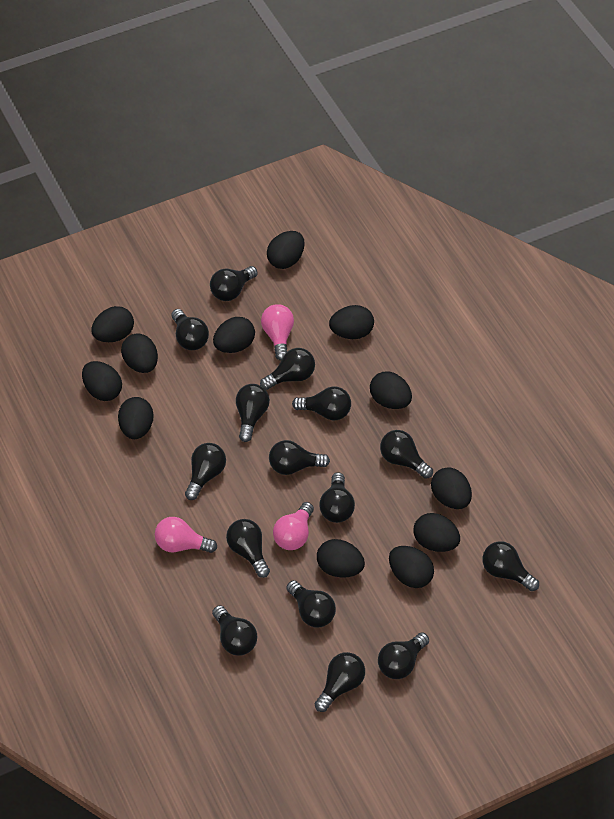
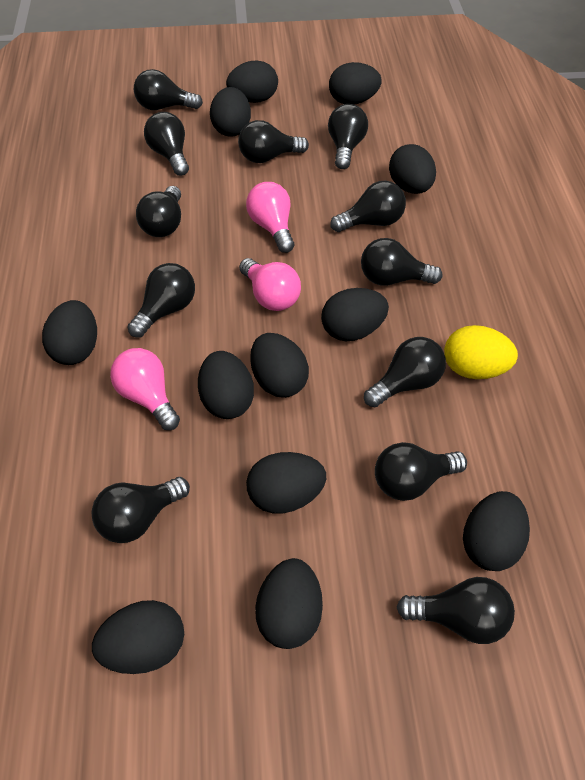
black light bulb: 15 -> 12
yellow egg: 0 -> 1

